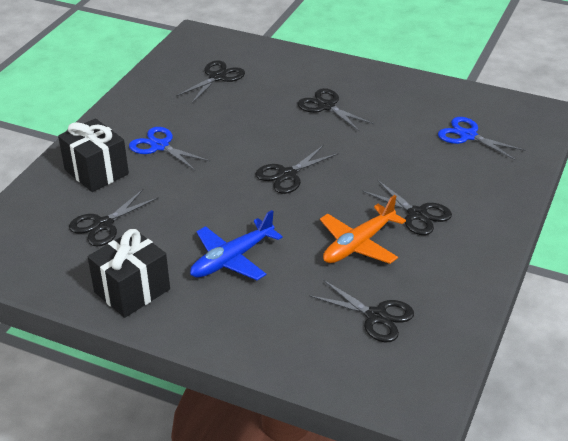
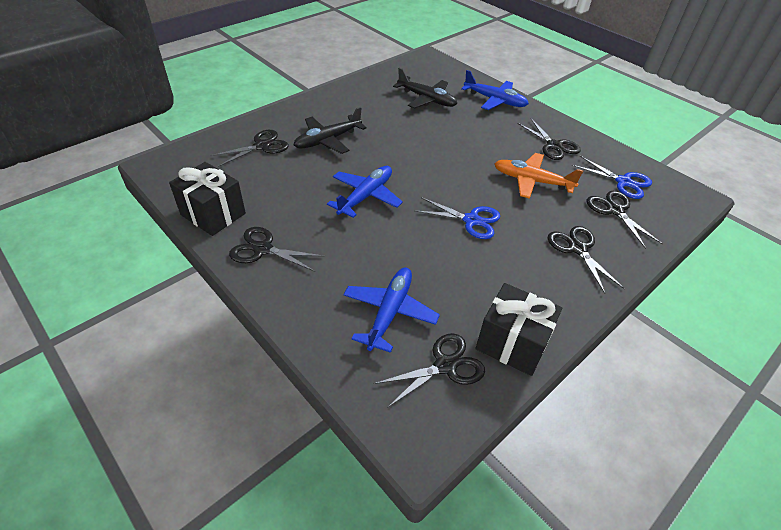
black plane: 0 -> 2
blue plane: 1 -> 3

